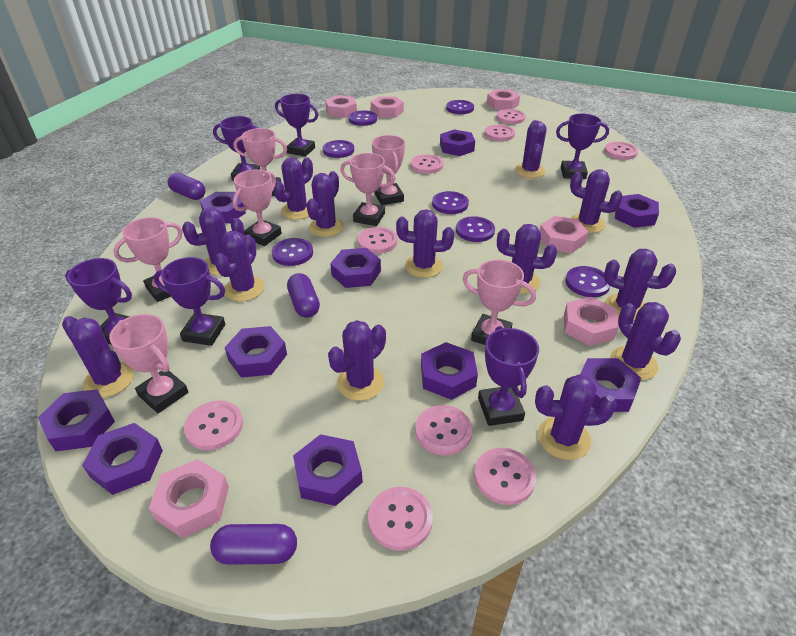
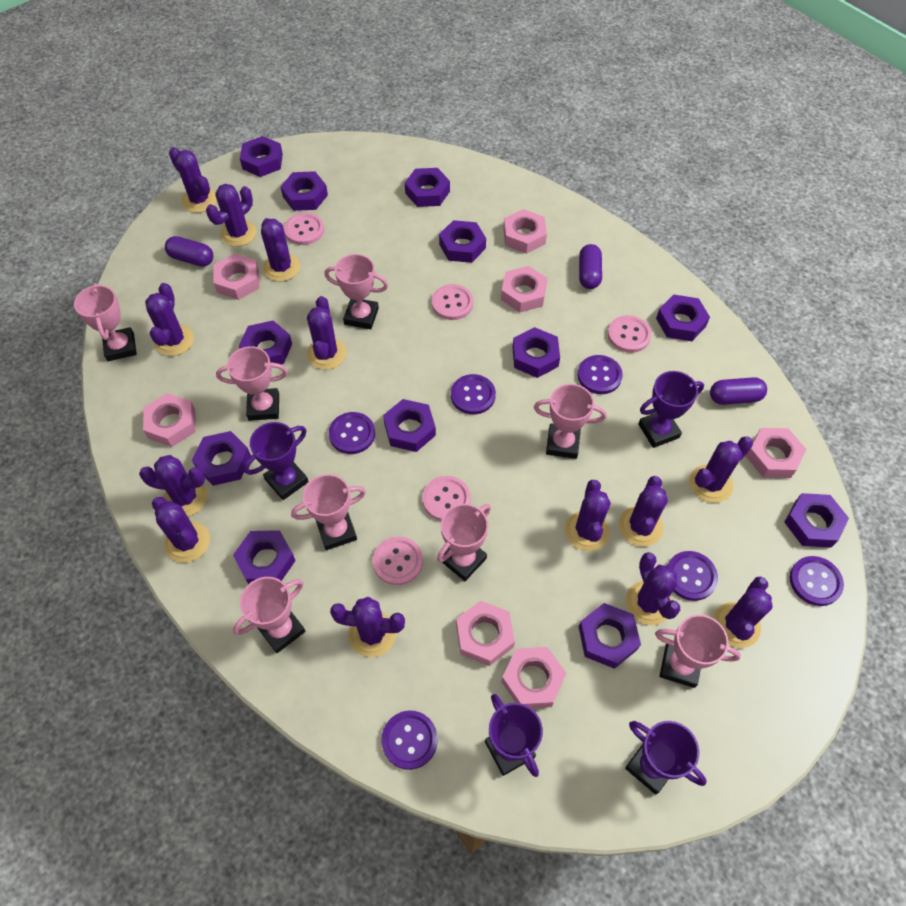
pink button: 9 -> 5
pink nut: 6 -> 7
pink trophy: 7 -> 8
purple button: 7 -> 6
purple nut: 10 -> 12
purple trophy: 6 -> 4

